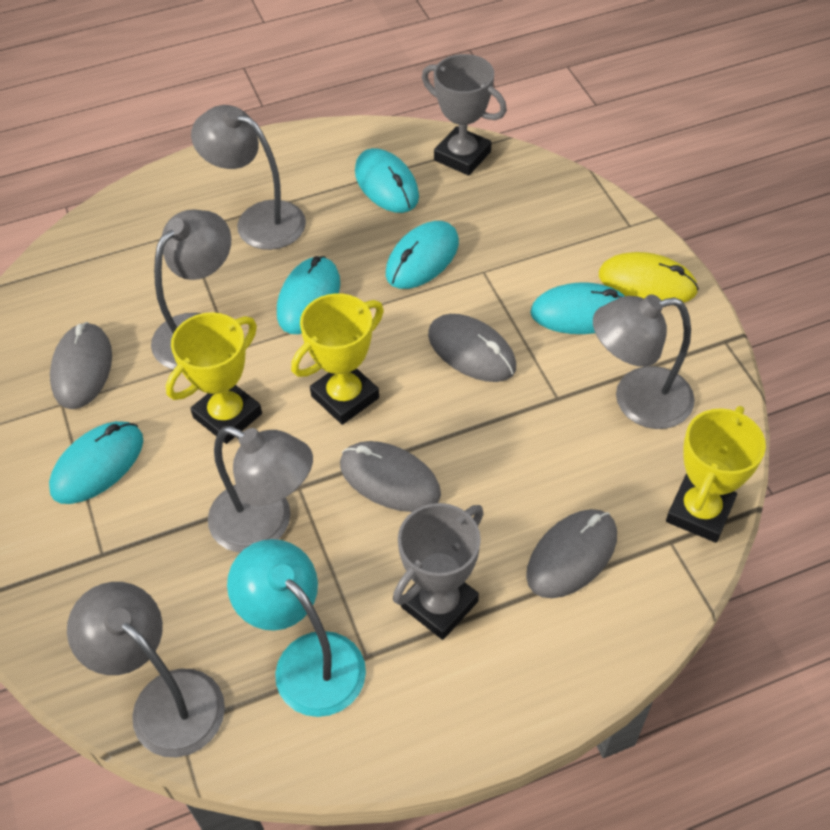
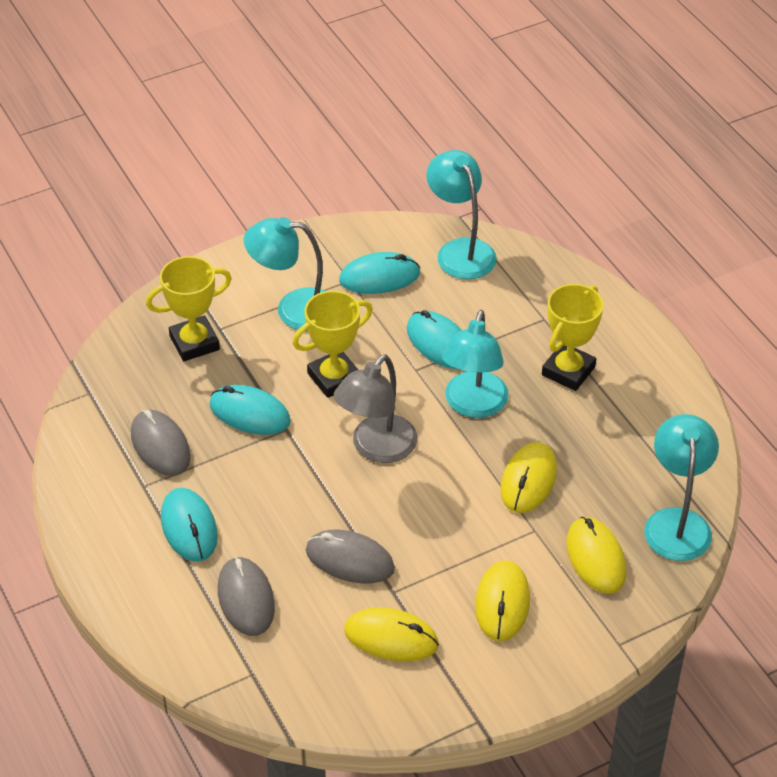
grey lamp: 5 -> 1
grey mouse: 4 -> 3
grey trophy: 2 -> 0
turquoise lamp: 1 -> 4
turquoise mouse: 5 -> 4
yellow mouse: 1 -> 4

